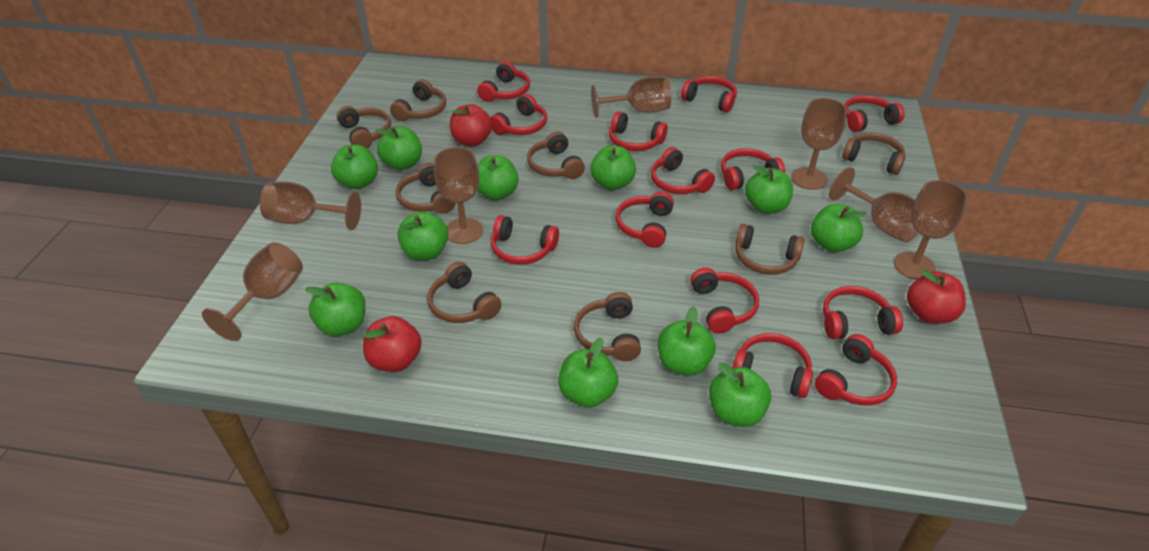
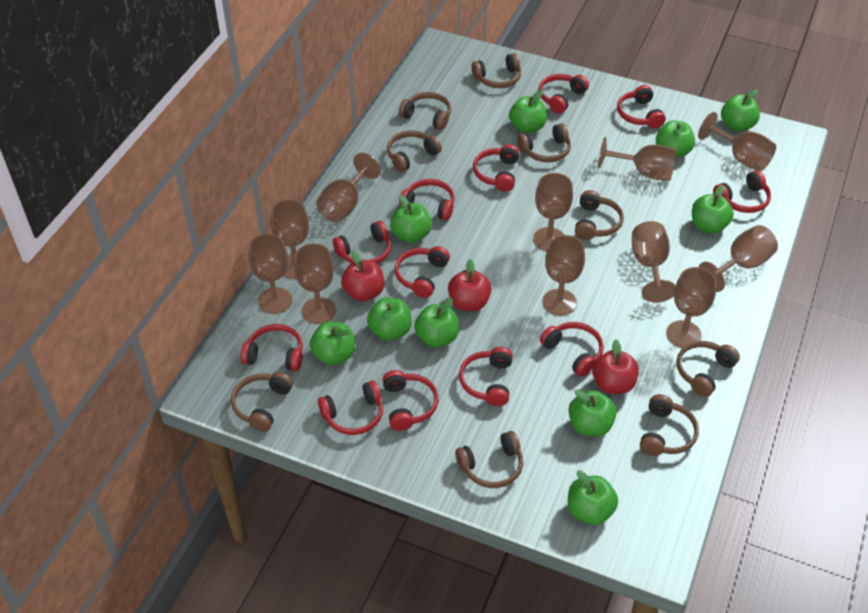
brown goblet: 7 -> 11
brown headphones: 8 -> 9
green apple: 11 -> 10
red headphones: 13 -> 12

